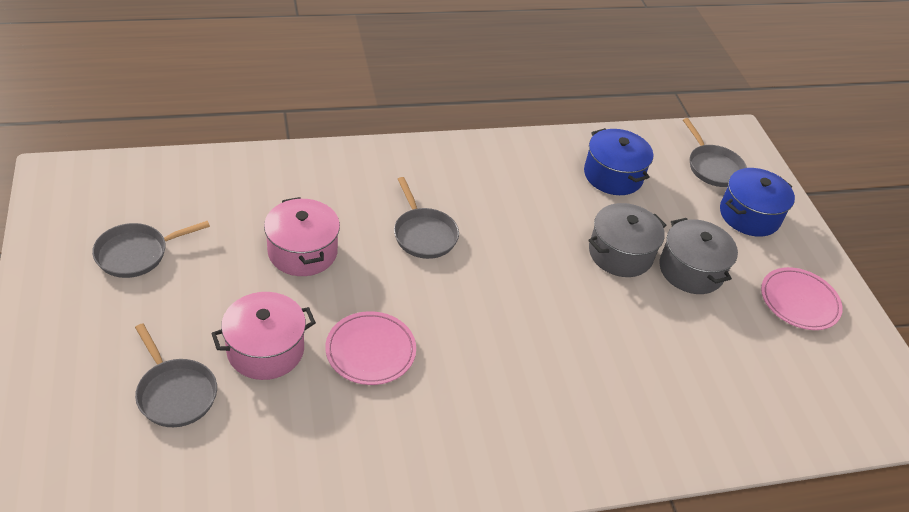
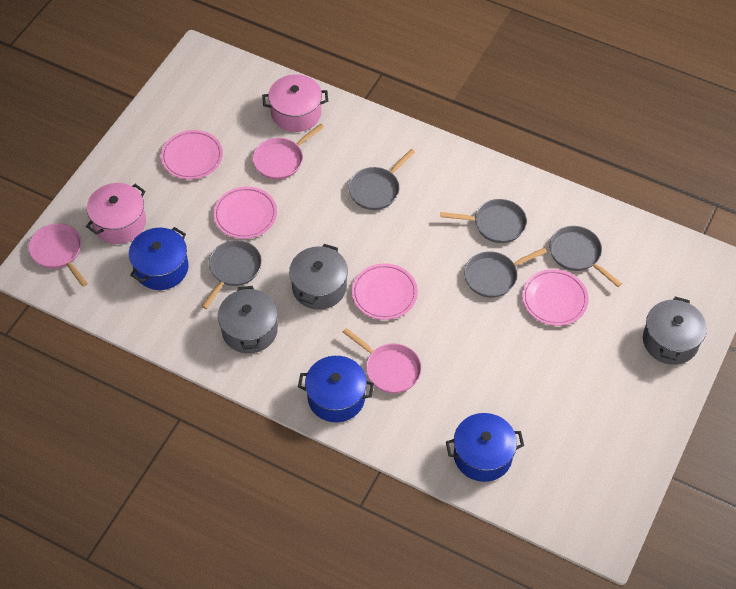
blue pot: 2 -> 3
grey pan: 4 -> 5
grey pot: 2 -> 3
pink pan: 0 -> 3
pink plate: 2 -> 4

